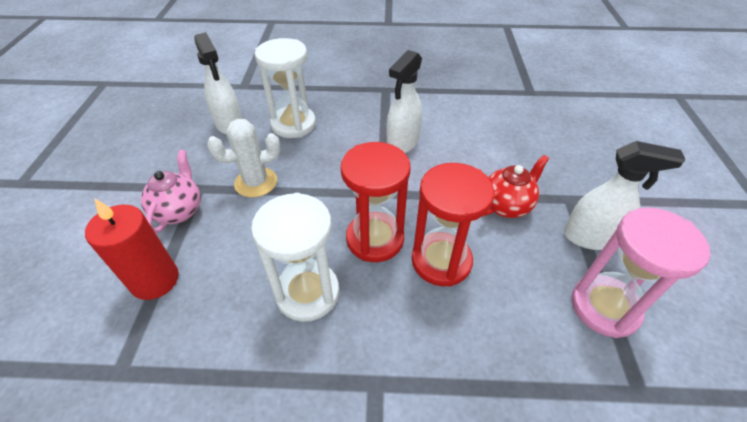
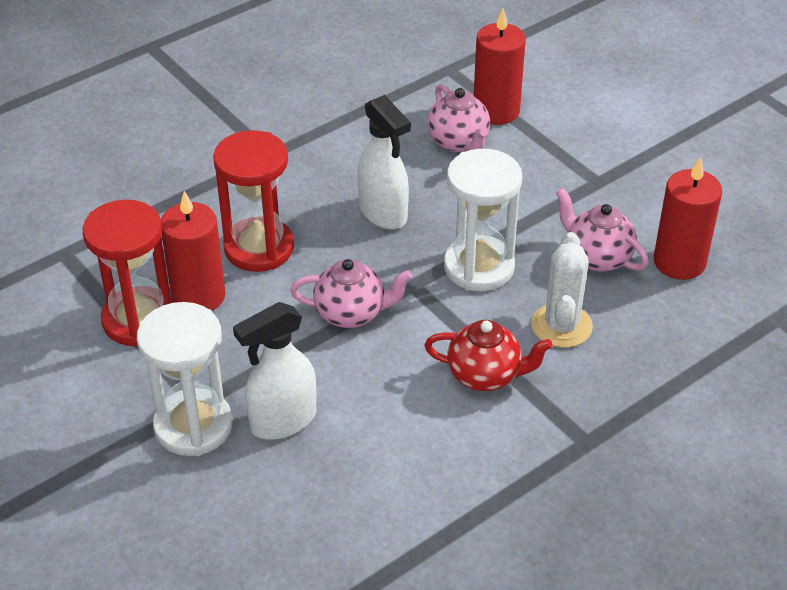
pink hourglass: 1 -> 0
pink teapot: 1 -> 3
red candle: 1 -> 3
white spray bottle: 3 -> 2

